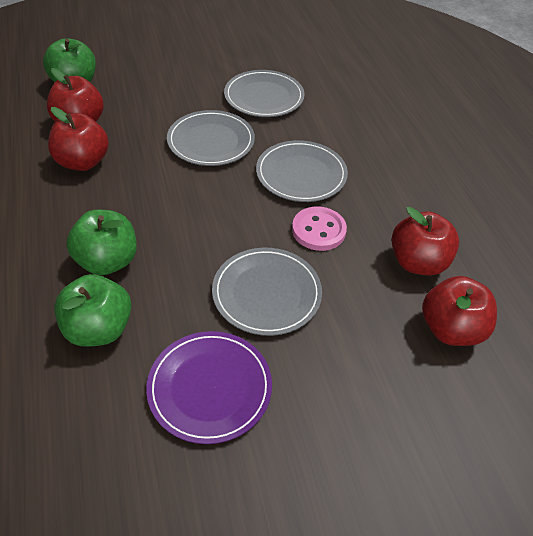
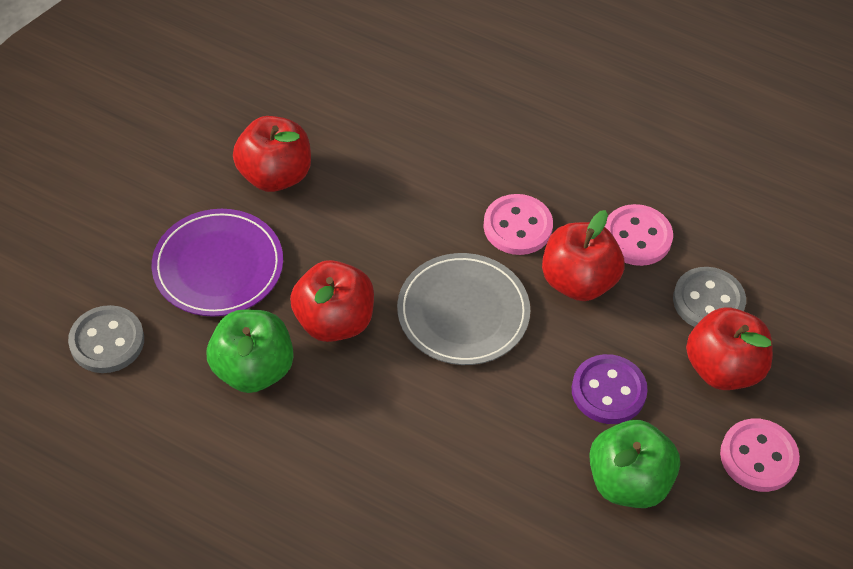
green apple: 3 -> 2
grey button: 0 -> 2
grey plate: 4 -> 1
pink button: 1 -> 3
purple button: 0 -> 1

